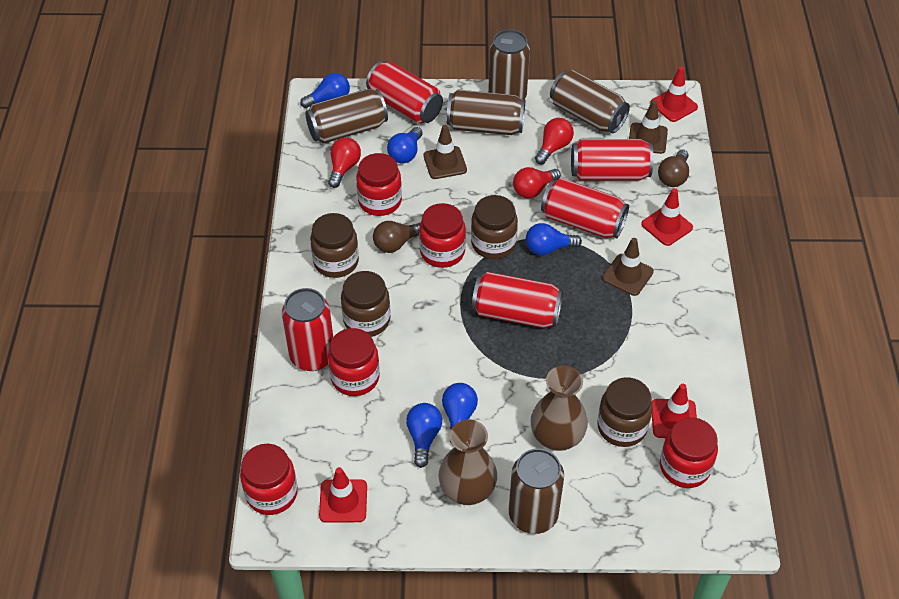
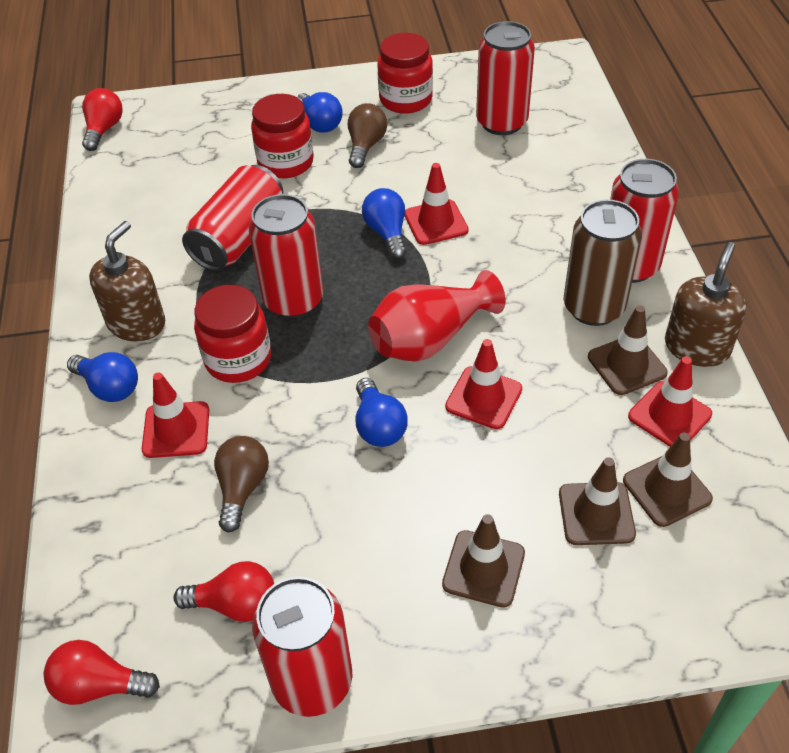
blue light bulb: 5 -> 4
brown can: 5 -> 1
brown jar: 4 -> 0
brown soap dispenser: 0 -> 2
brown traffic cone: 3 -> 4
brown vase: 2 -> 0
red jar: 5 -> 3
red vase: 0 -> 1

